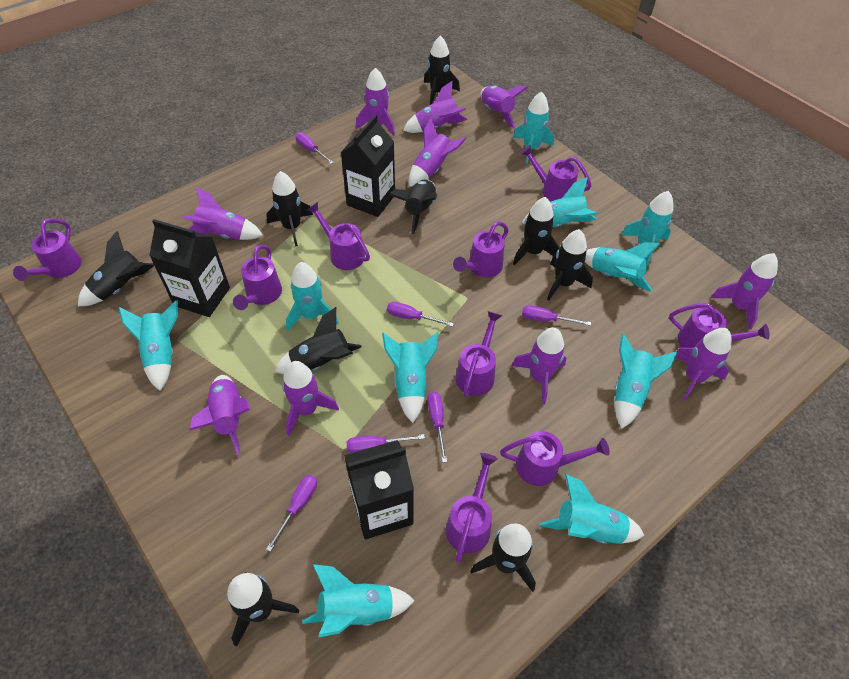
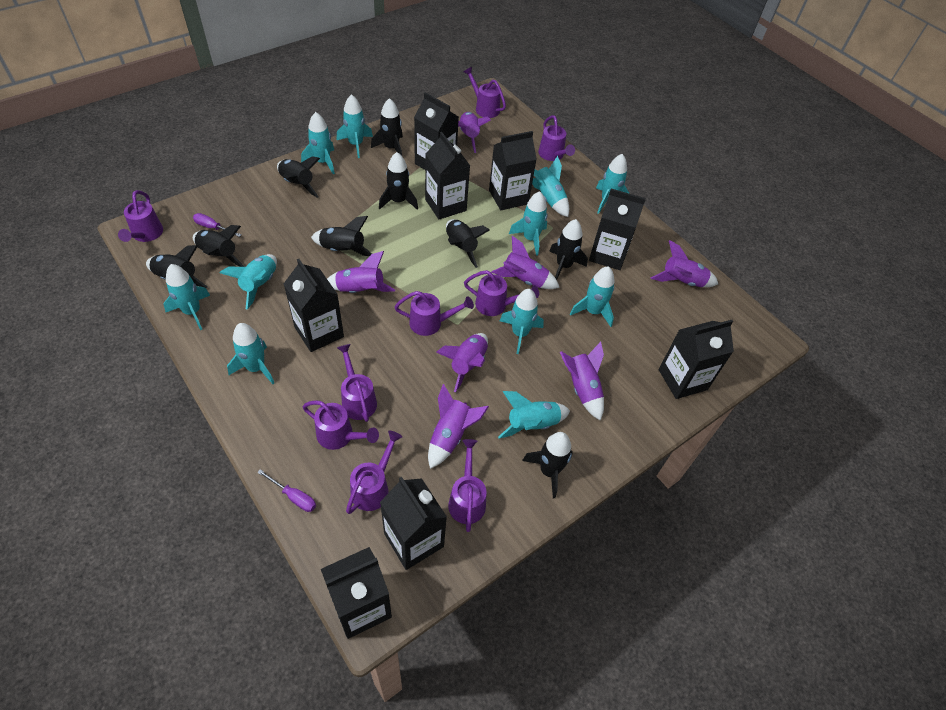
black carton: 3 -> 8
purple rocket: 10 -> 7
purple screwdriver: 6 -> 2
turquoise rocket: 10 -> 11

